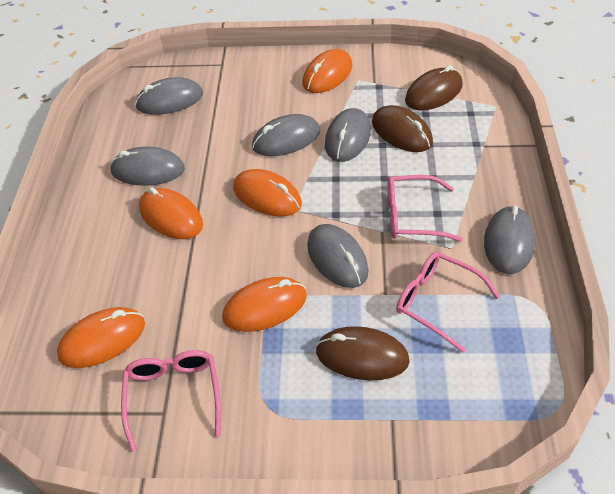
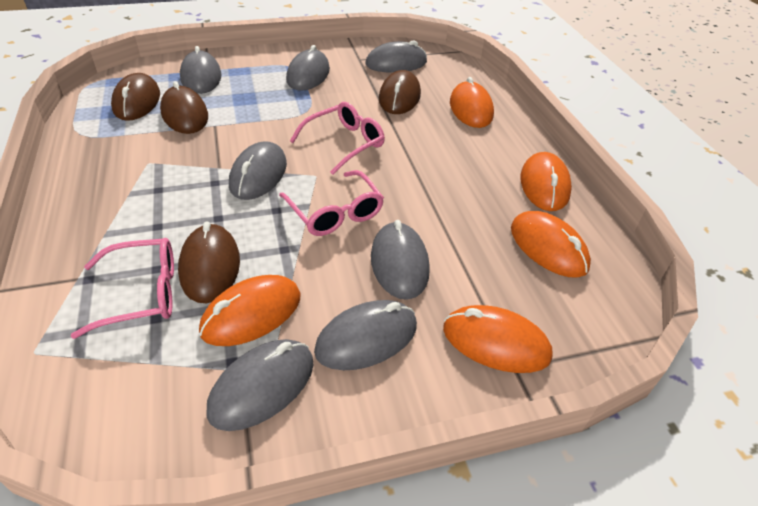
brown mouse: 3 -> 4
grey mouse: 6 -> 7

